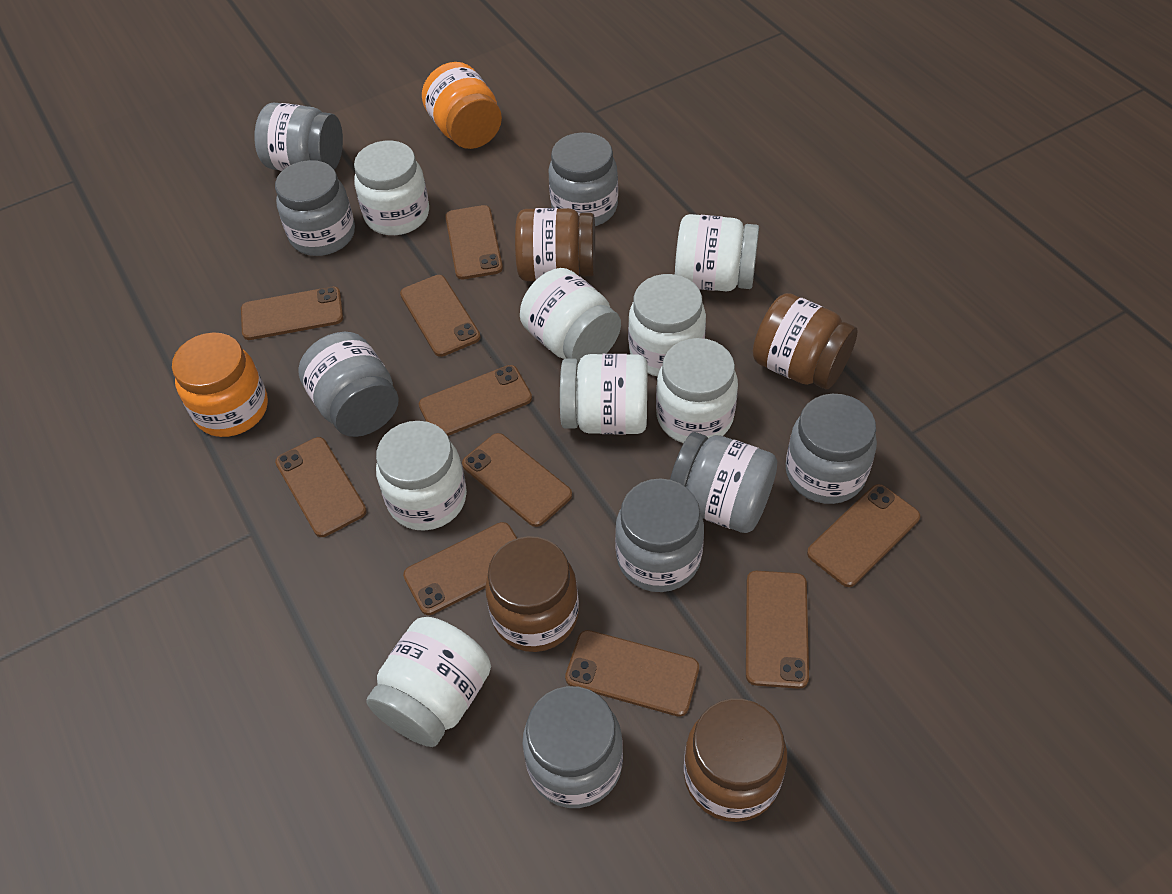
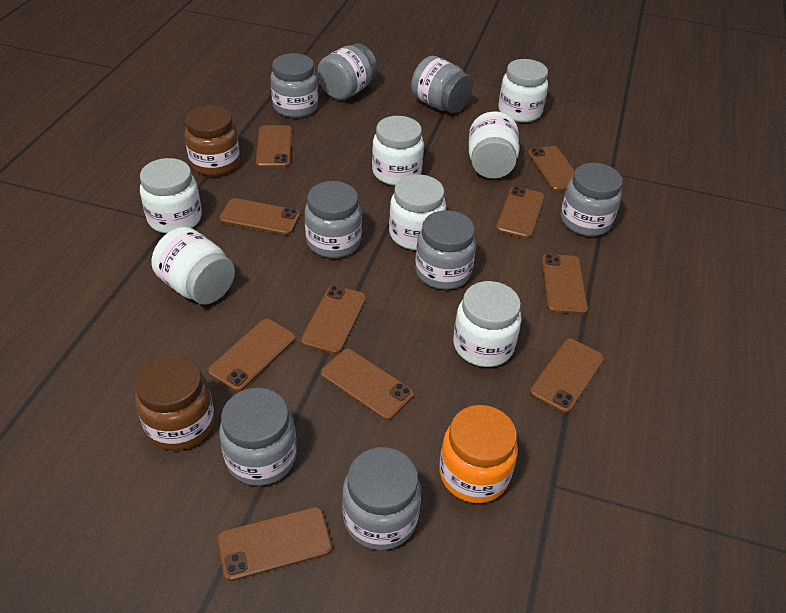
brown jar: 4 -> 2
orange jar: 2 -> 1
white jar: 8 -> 7

